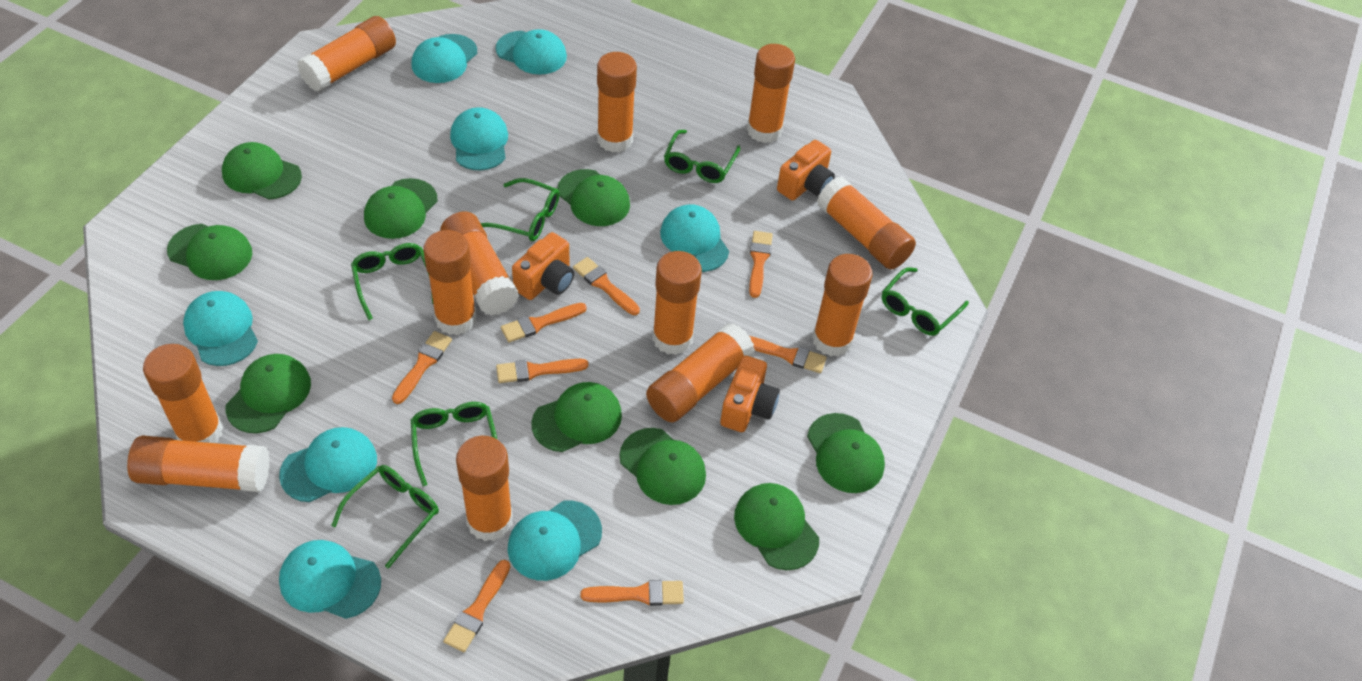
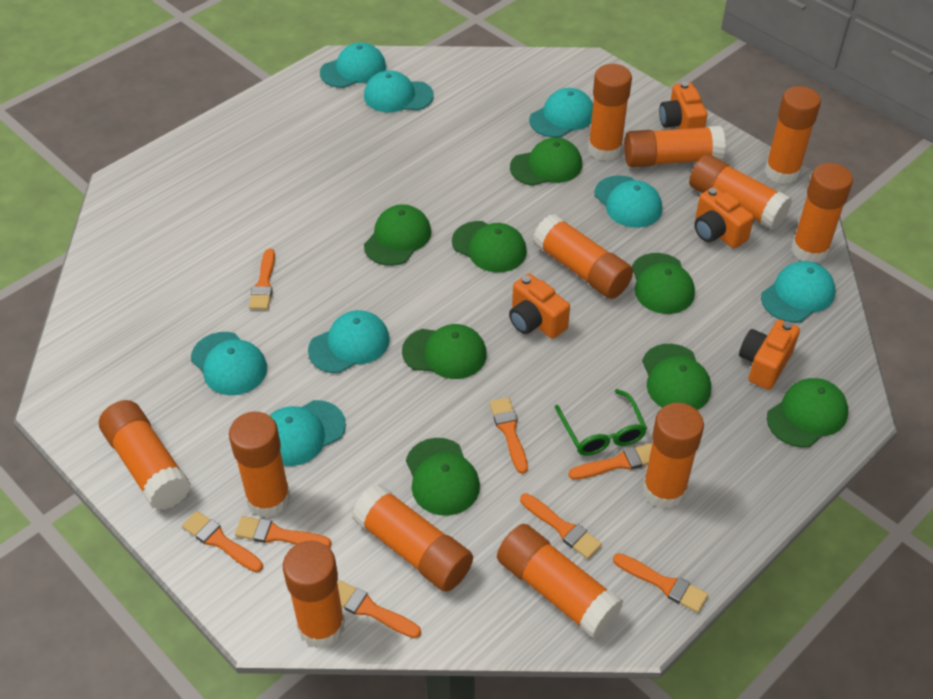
green cap: 9 -> 8
green glasses: 6 -> 1
orange camera: 3 -> 4

